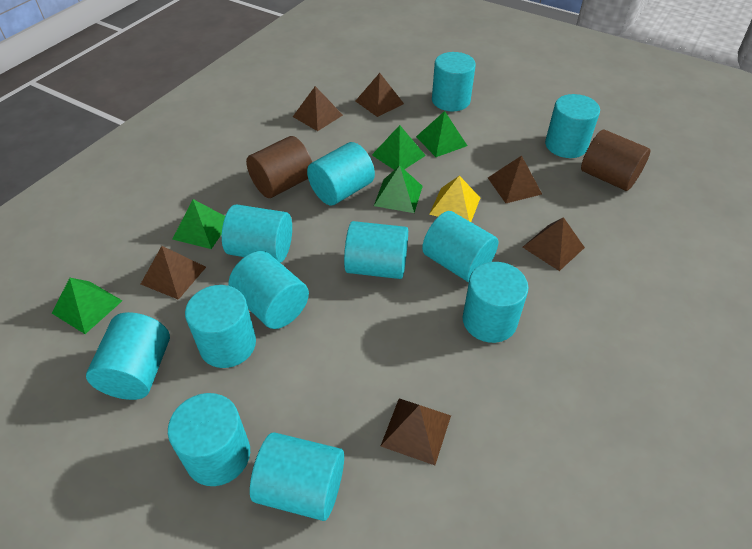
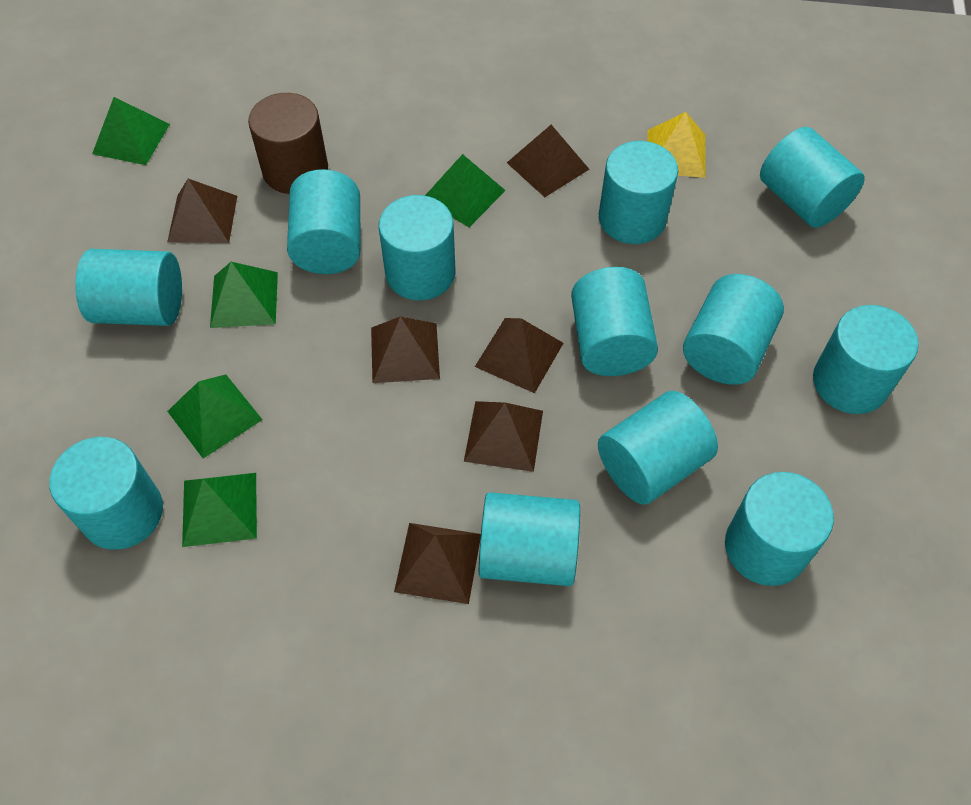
brown cylinder: 2 -> 1

